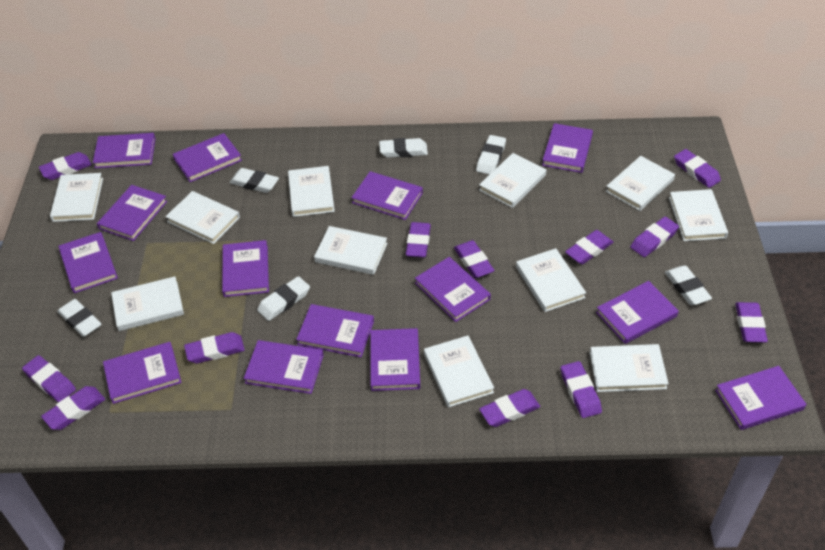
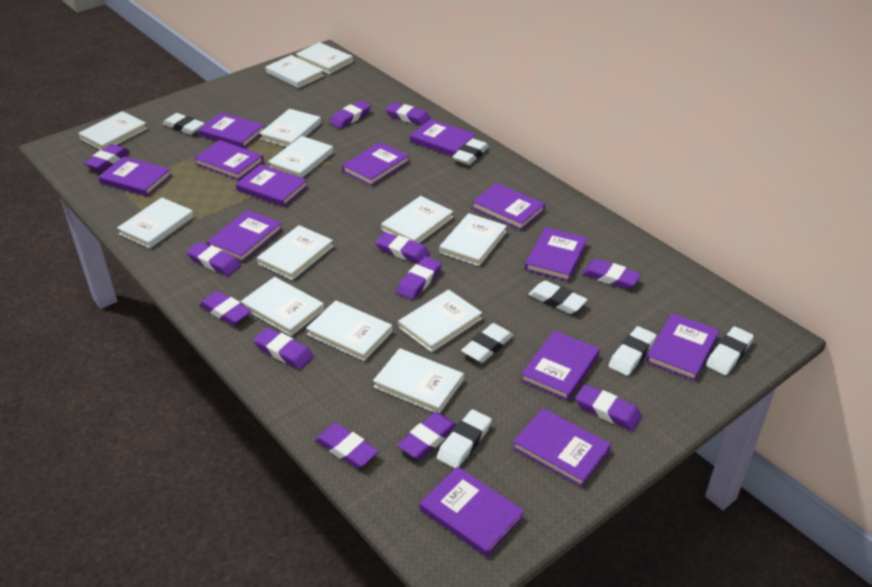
purple book: 14 -> 13
white book: 11 -> 13
white eraser: 6 -> 7

